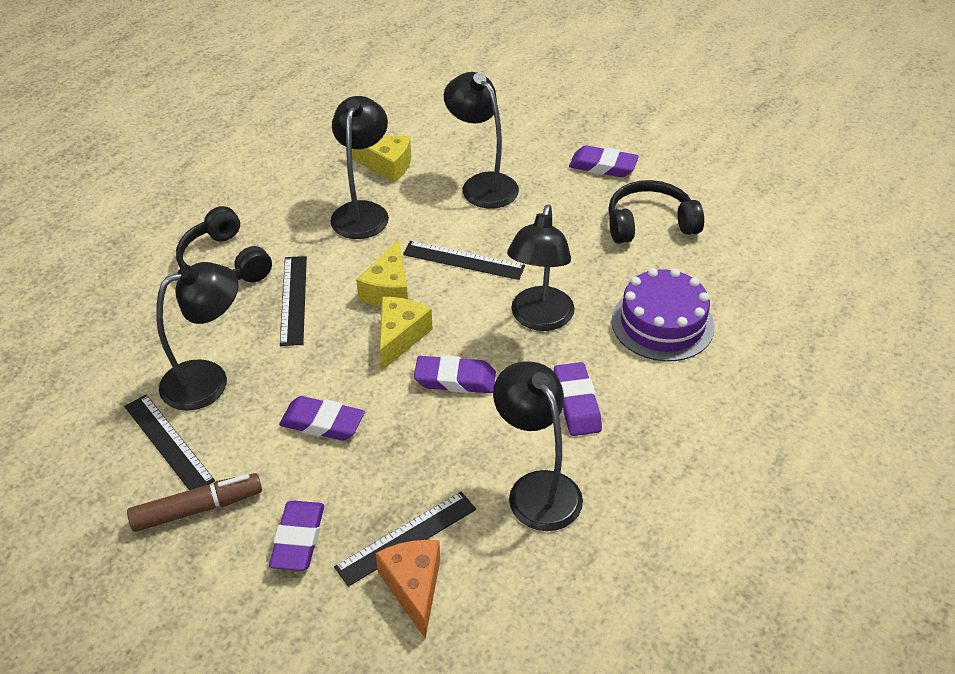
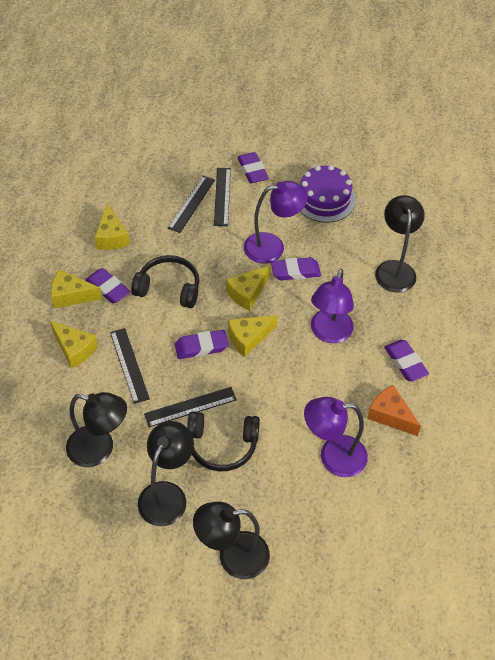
black lamp: 5 -> 4
brown marker: 1 -> 0
purple lamp: 0 -> 3
yellow cheese: 3 -> 5

